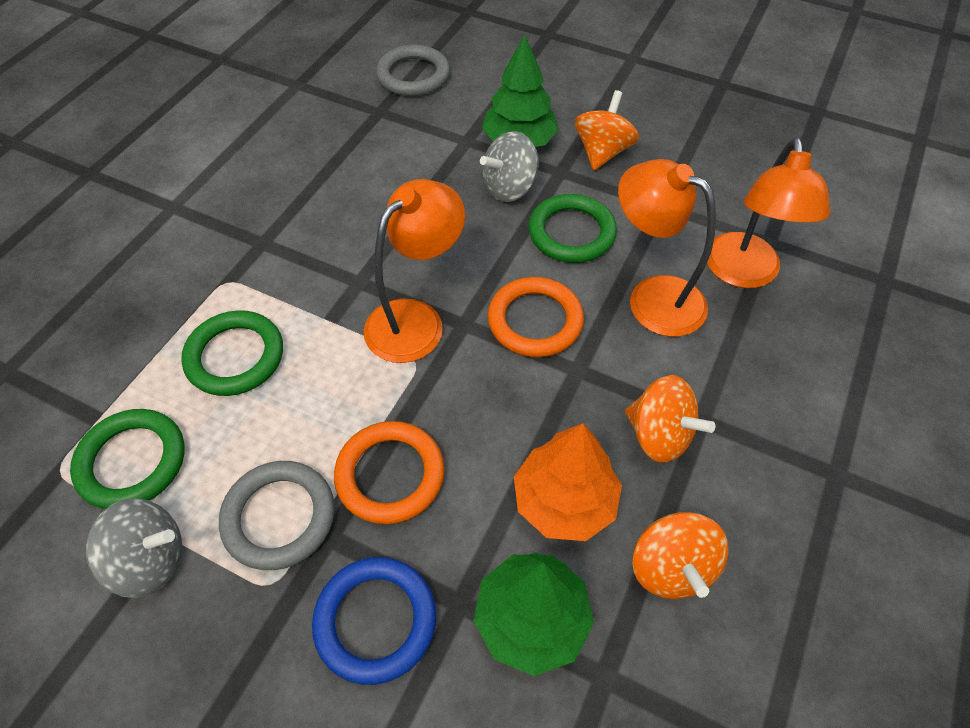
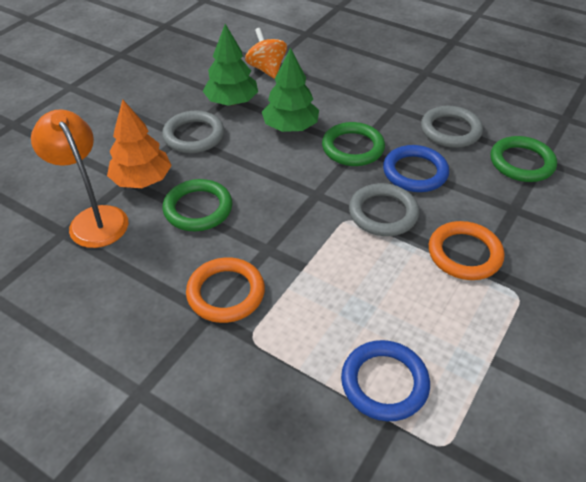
blue ring: 1 -> 2
grey ring: 2 -> 3
grey spinning top: 2 -> 0
orange lamp: 3 -> 1
orange spinning top: 3 -> 1

